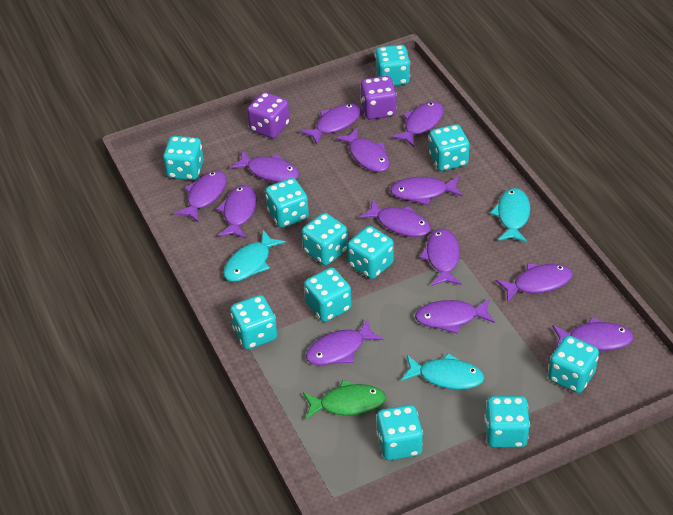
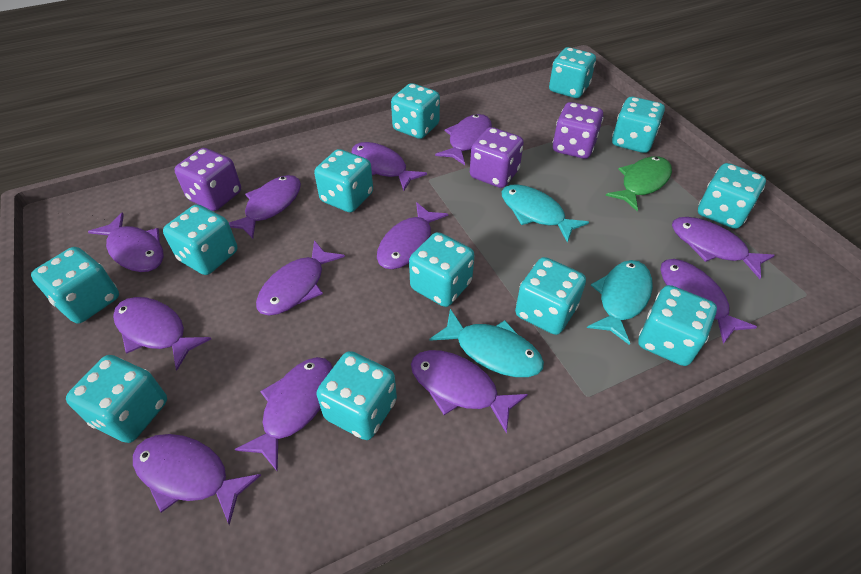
purple dice: 2 -> 3
purple fish: 13 -> 12
turquoise dice: 11 -> 12

